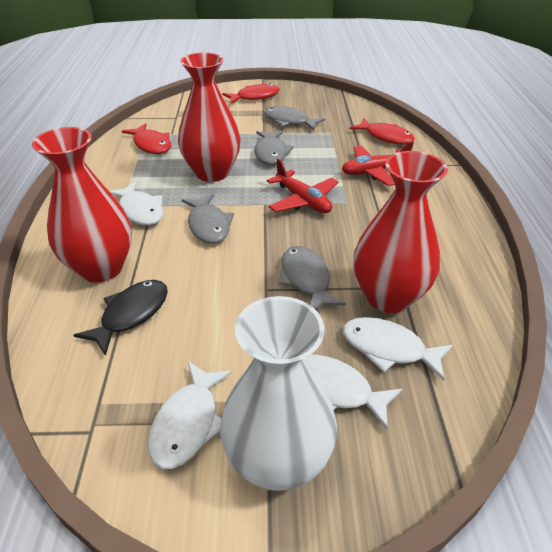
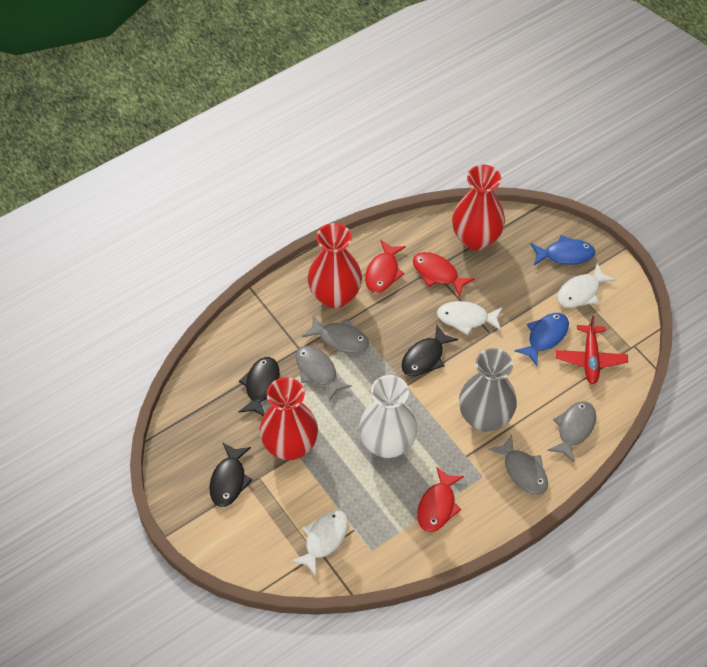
black fish: 1 -> 3
blue fish: 0 -> 2
grey vase: 0 -> 1
red plane: 2 -> 1
white fish: 4 -> 3

